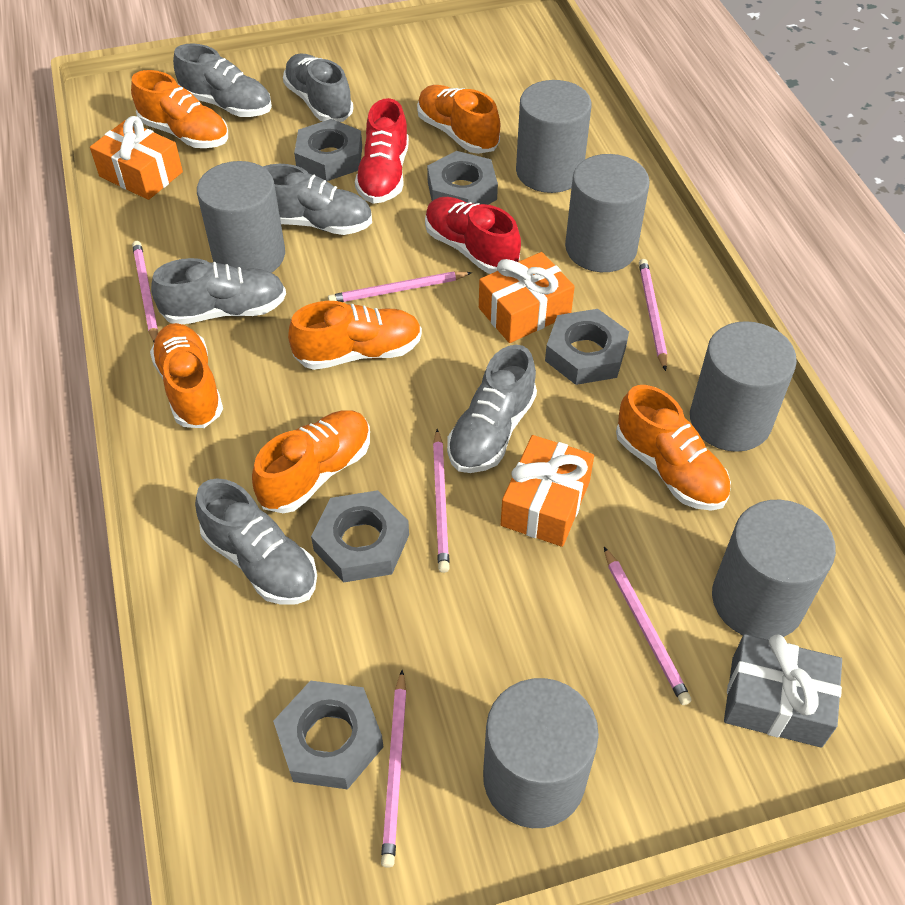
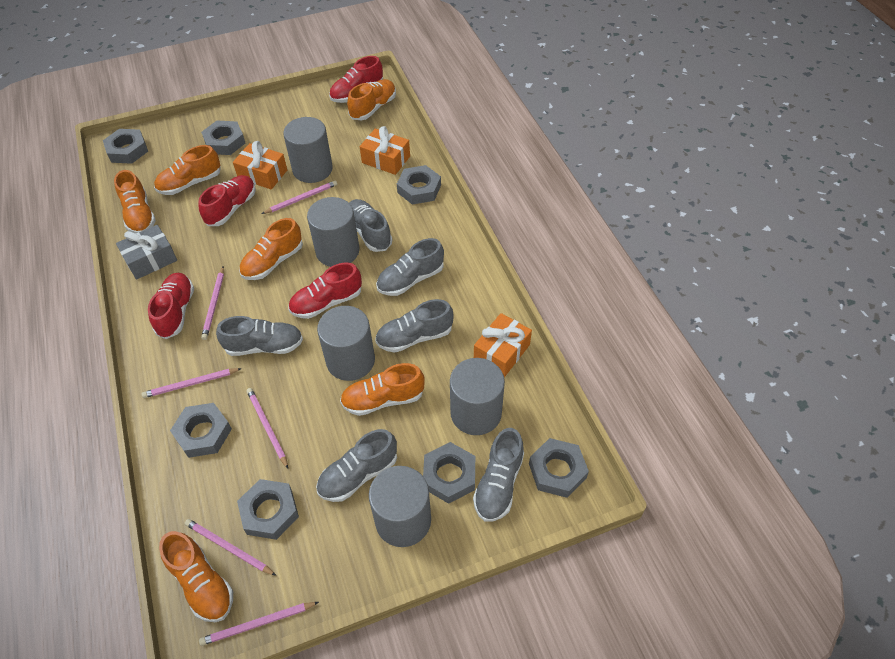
grey cylinder: 6 -> 5
grey nut: 5 -> 7
red shoe: 2 -> 4

